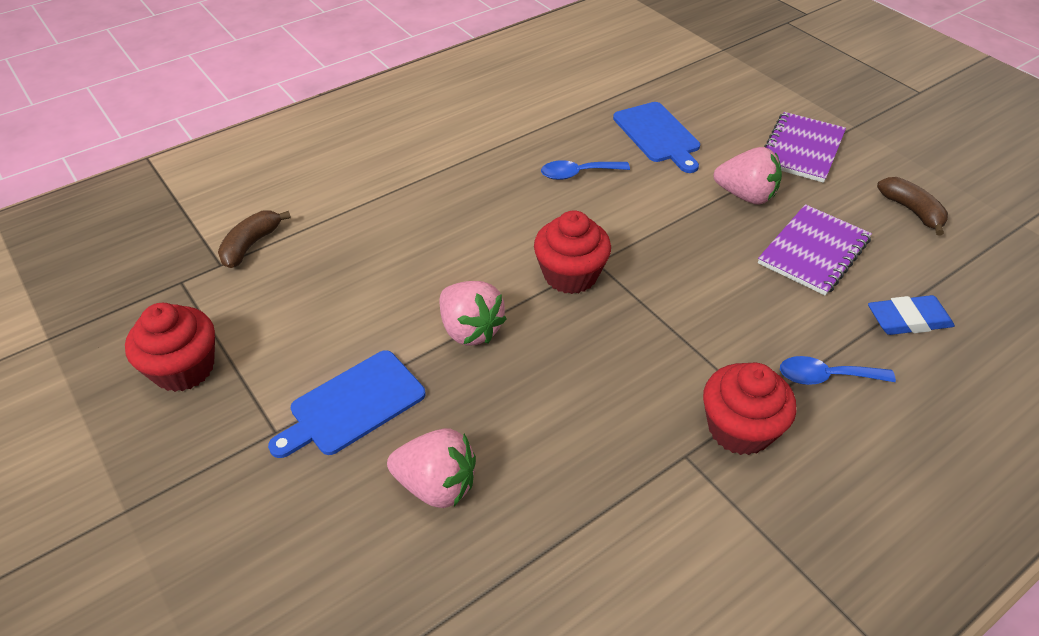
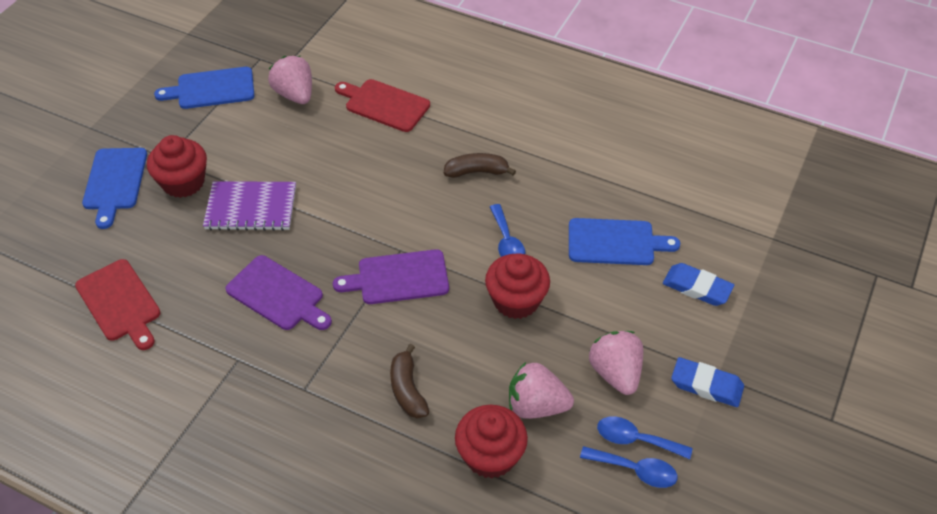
blue cutting board: 2 -> 3
blue eraser: 1 -> 2
blue spoon: 2 -> 3
purple cutting board: 0 -> 2
purple notebook: 2 -> 1
red cutting board: 0 -> 2

